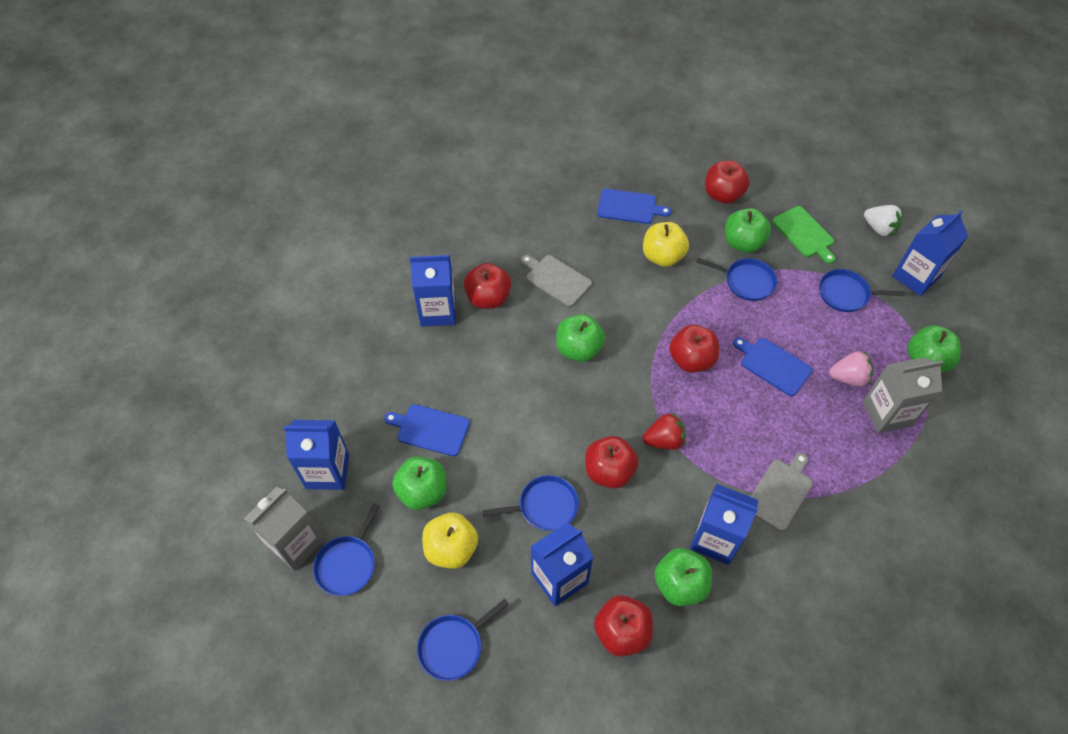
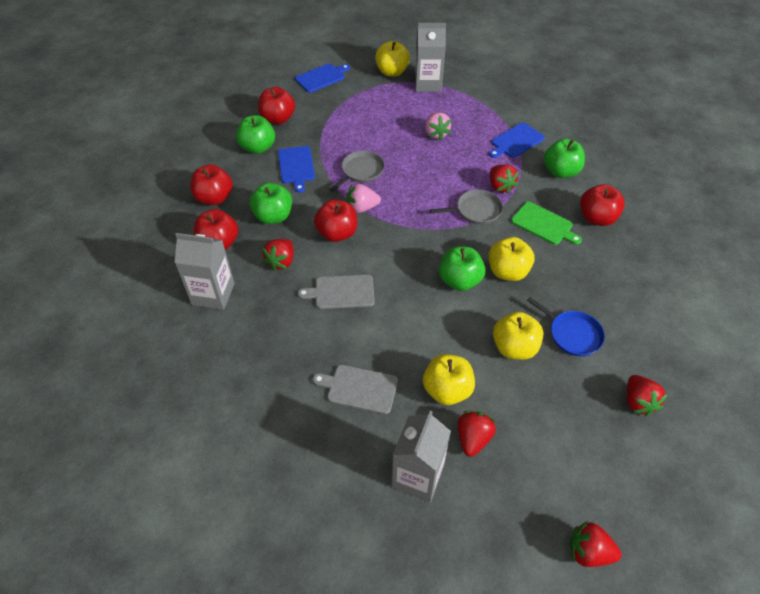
blue carton: 5 -> 0
blue pan: 5 -> 1
green apple: 5 -> 4
grey carton: 2 -> 3
grey pan: 0 -> 2
pink strawberry: 1 -> 2
red strawberry: 1 -> 5
white strawberry: 1 -> 0
yellow apple: 2 -> 4

